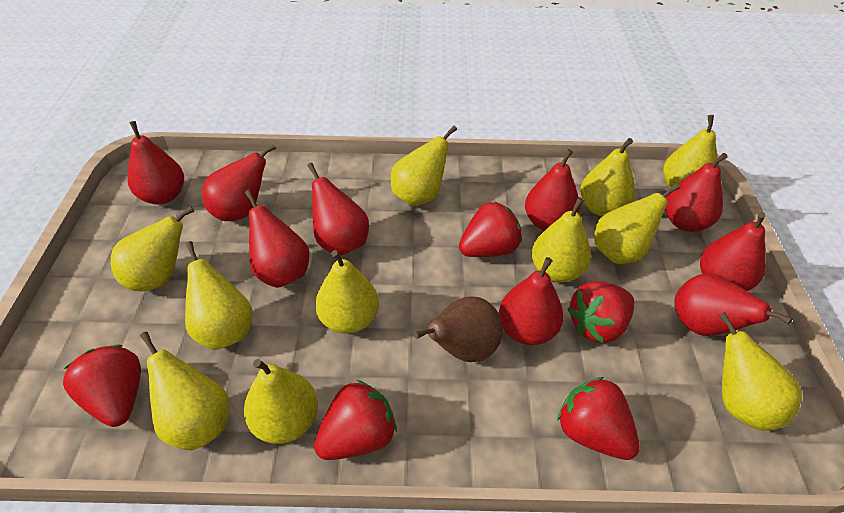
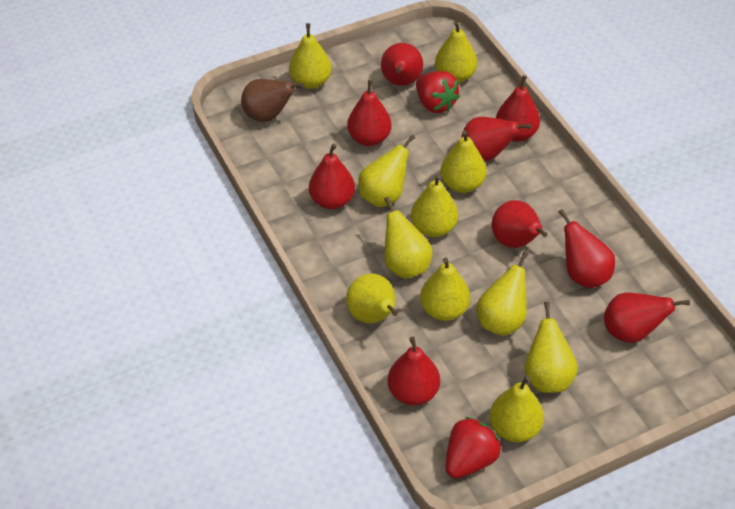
red strawberry: 5 -> 2

